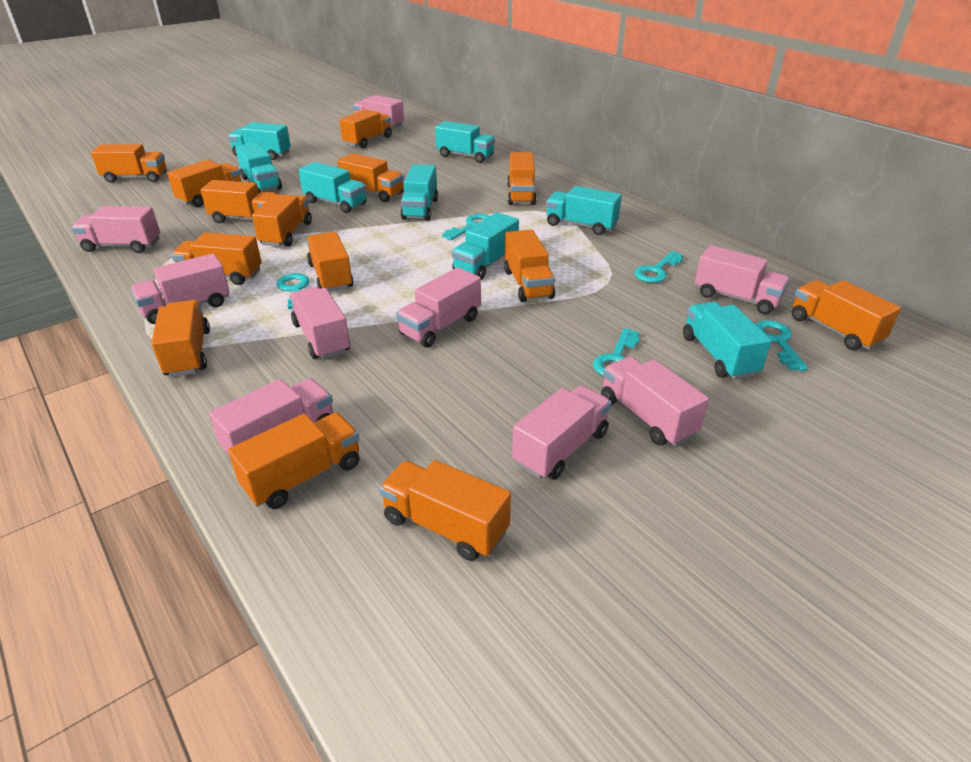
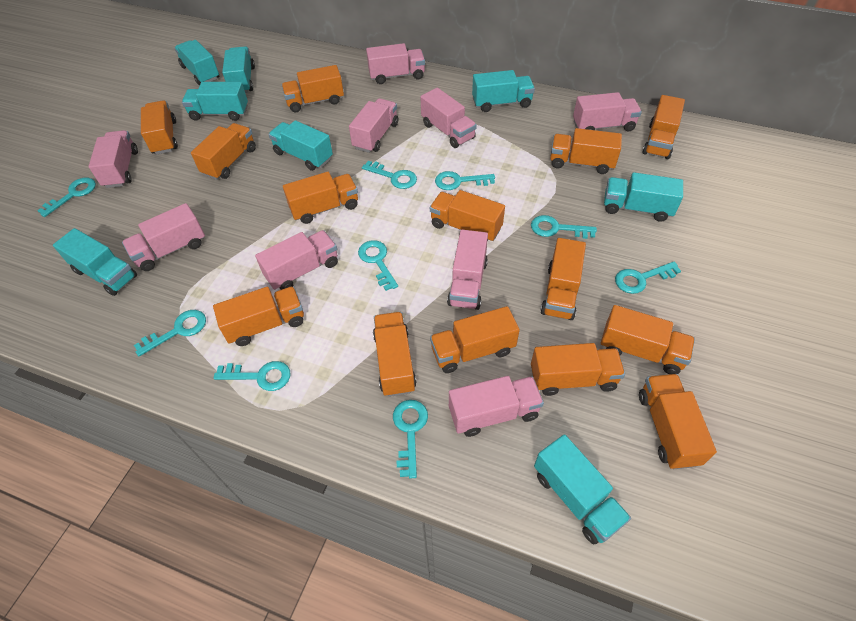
turquoise key: 5 -> 9

